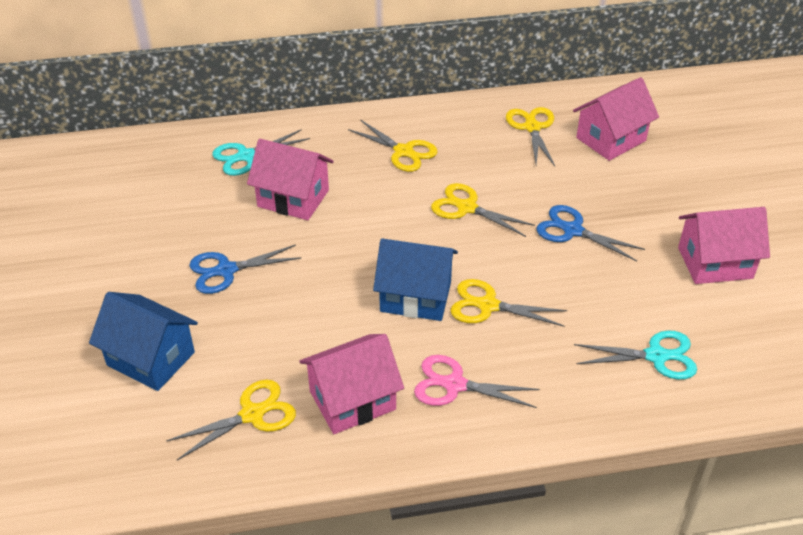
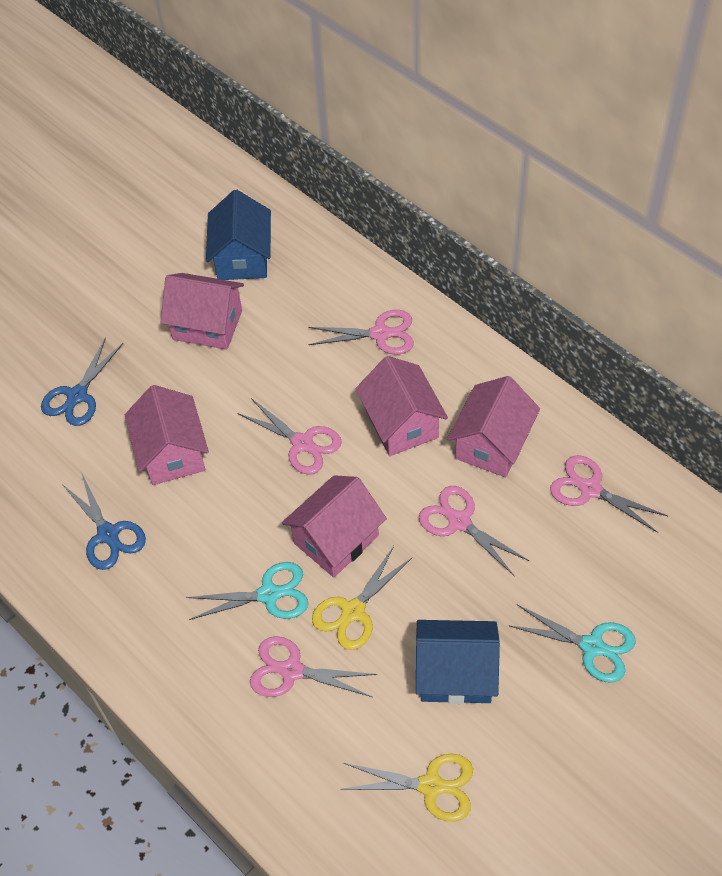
pink house: 4 -> 5
pink scissors: 1 -> 5
yellow scissors: 5 -> 2

